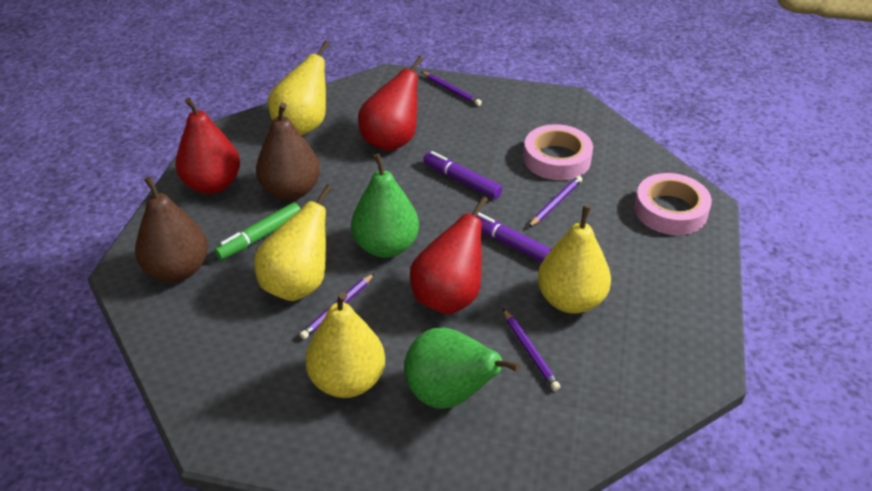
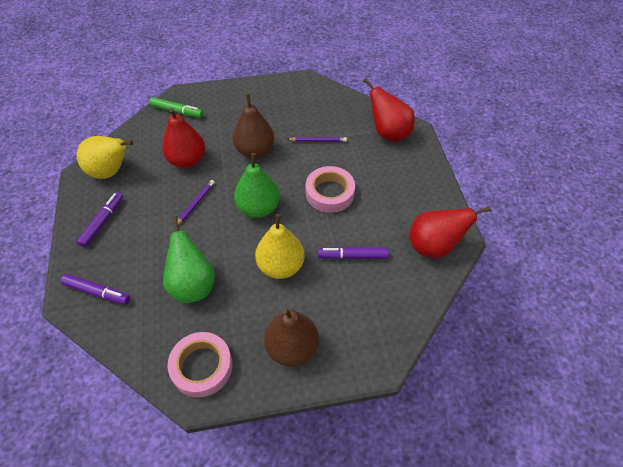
purple marker: 2 -> 3
purple pencil: 4 -> 2
yellow pear: 4 -> 2

